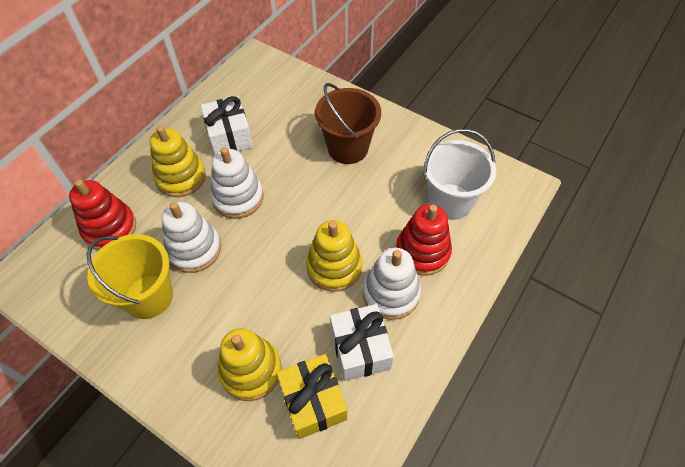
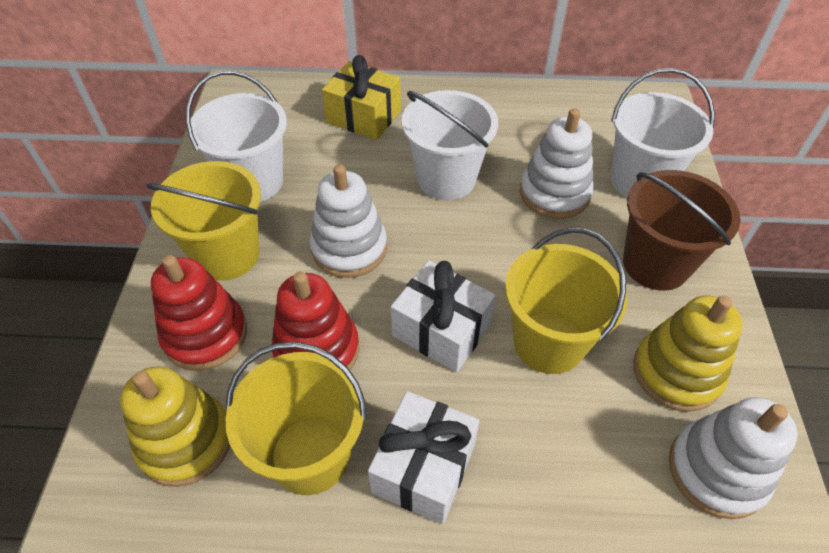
white bucket: 1 -> 3
yellow bucket: 1 -> 3
yellow stacking toy: 3 -> 2

